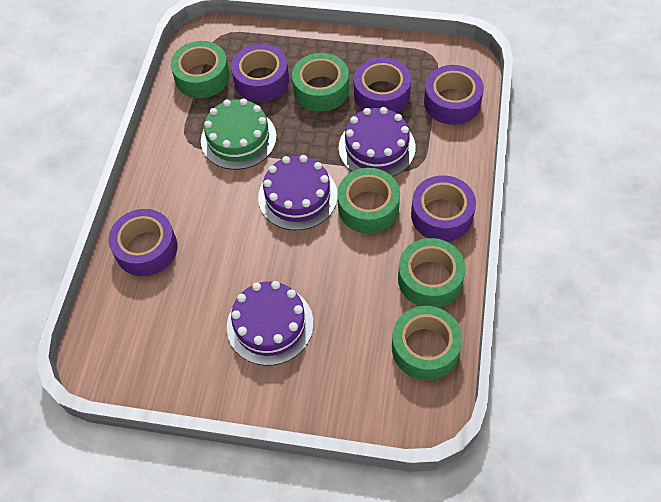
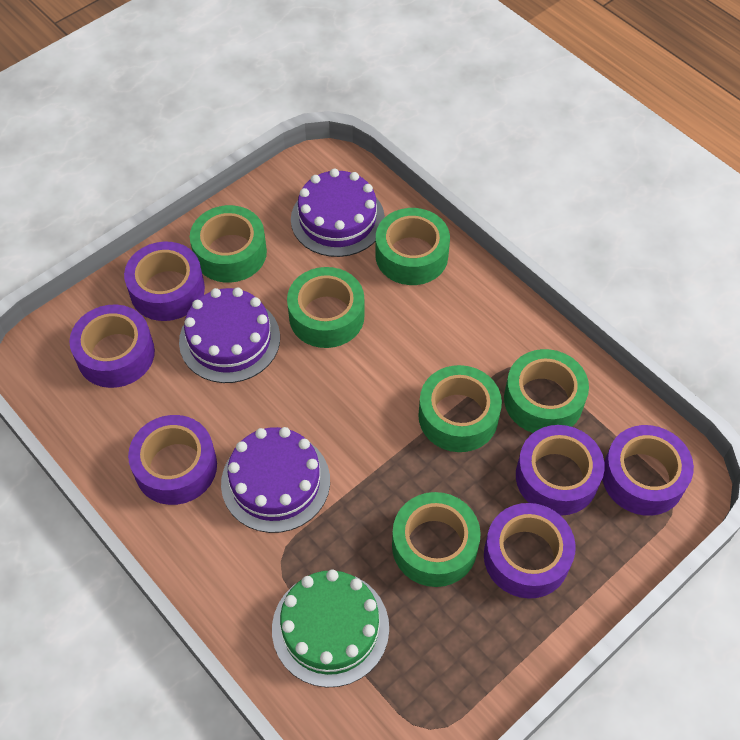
green tape: 5 -> 6
purple tape: 5 -> 6

